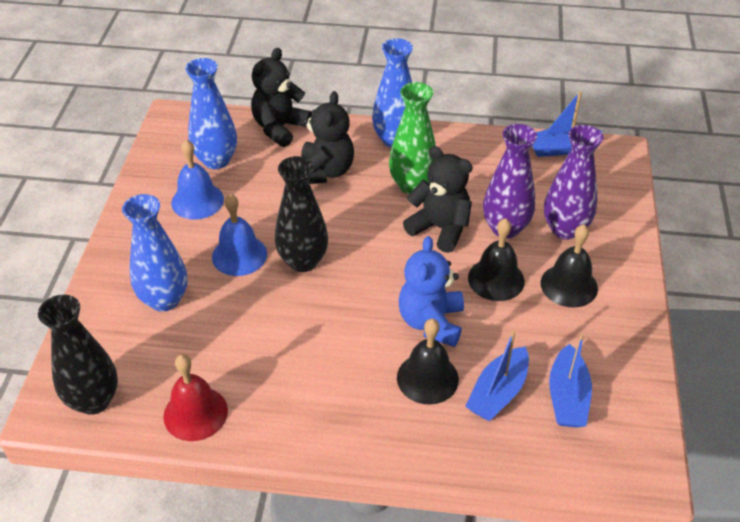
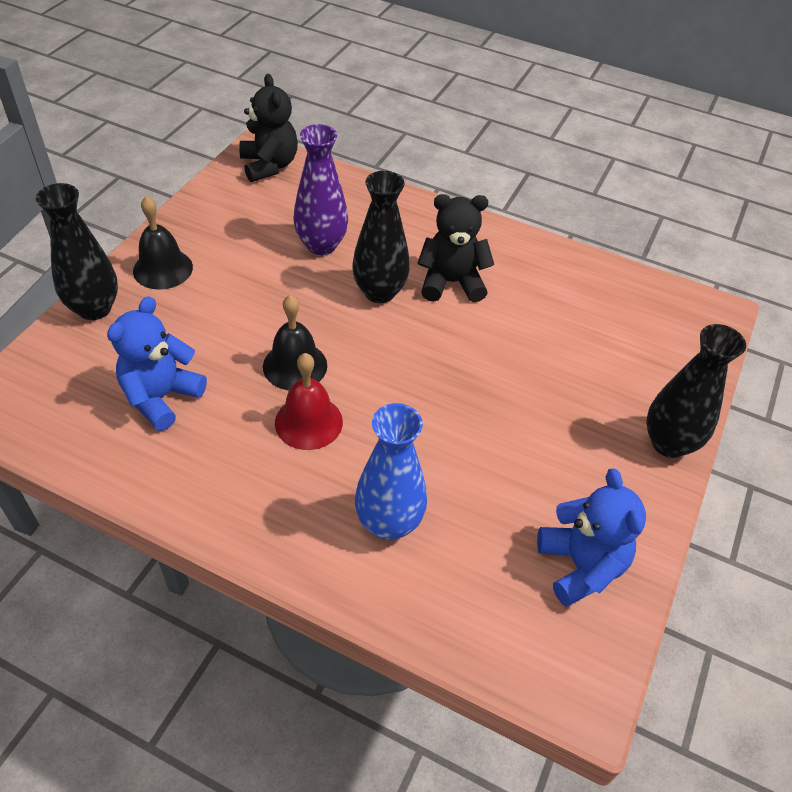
black bell: 3 -> 2
black teddy bear: 3 -> 2
black vase: 2 -> 3
blue bell: 2 -> 0
blue boat: 3 -> 0
blue teddy bear: 1 -> 2
blue vase: 3 -> 1
green vase: 1 -> 0
purple vase: 2 -> 1

